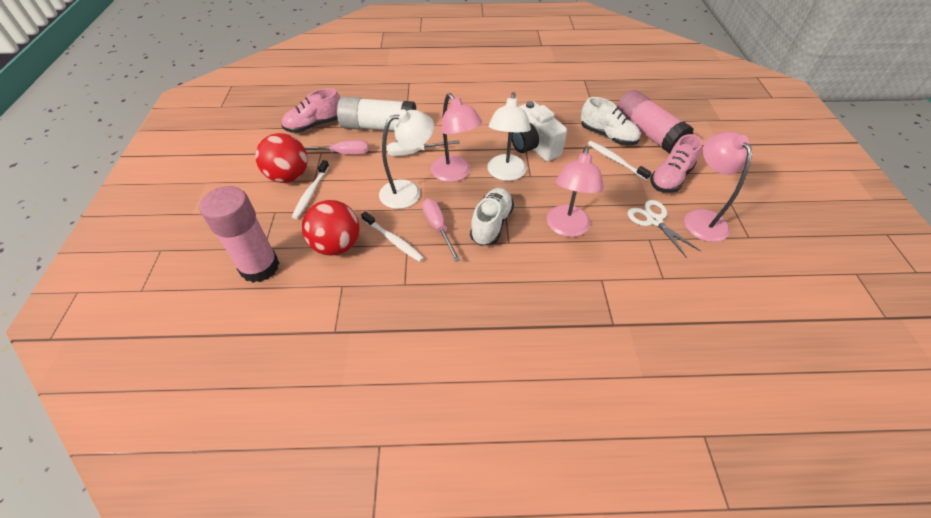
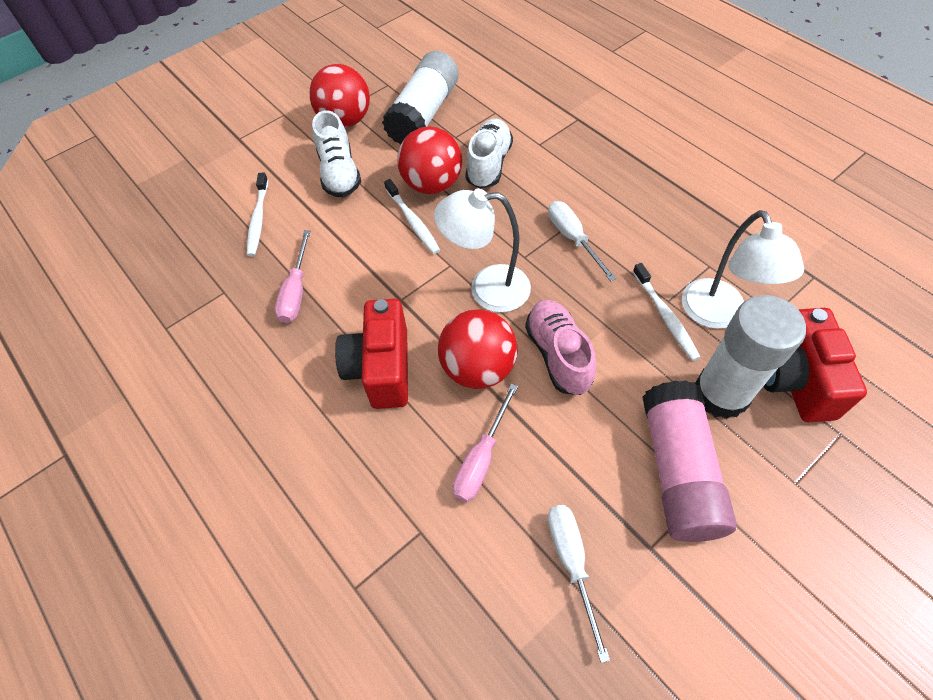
pink glue stick: 2 -> 1
pink lamp: 3 -> 0
pink shoe: 2 -> 1
red ball: 2 -> 3
red camera: 0 -> 2
white camera: 1 -> 0
white glue stick: 1 -> 2
white scissors: 1 -> 0
white screwdriver: 1 -> 2

